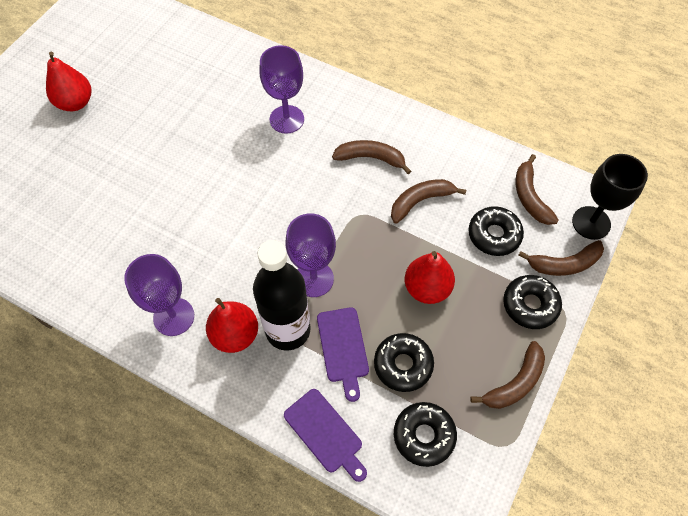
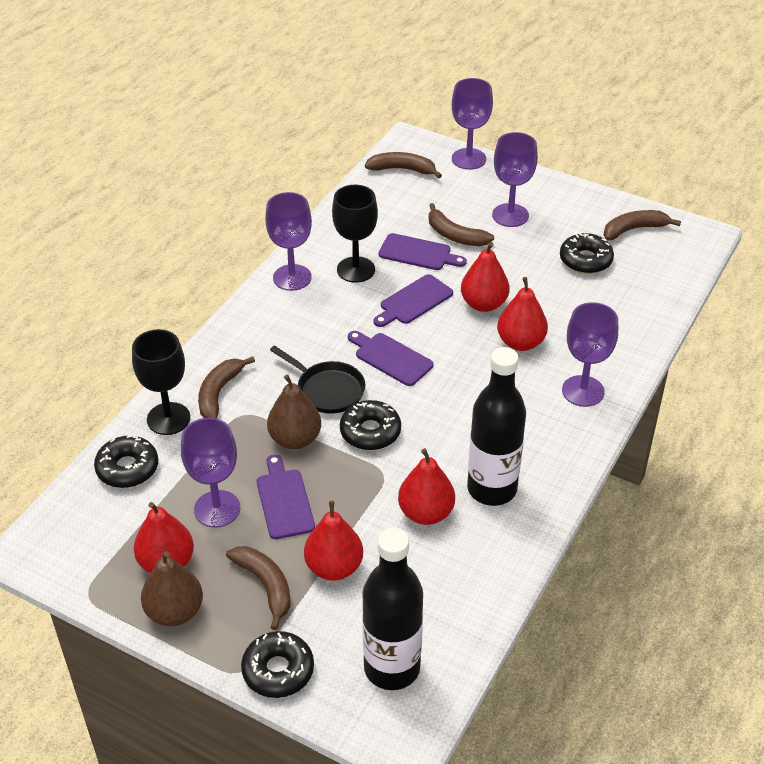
black bottle: 1 -> 2
black goblet: 1 -> 2
black pan: 0 -> 1
brown pear: 0 -> 2
purple cutting board: 2 -> 4
purple goblet: 3 -> 5
red pear: 3 -> 5

